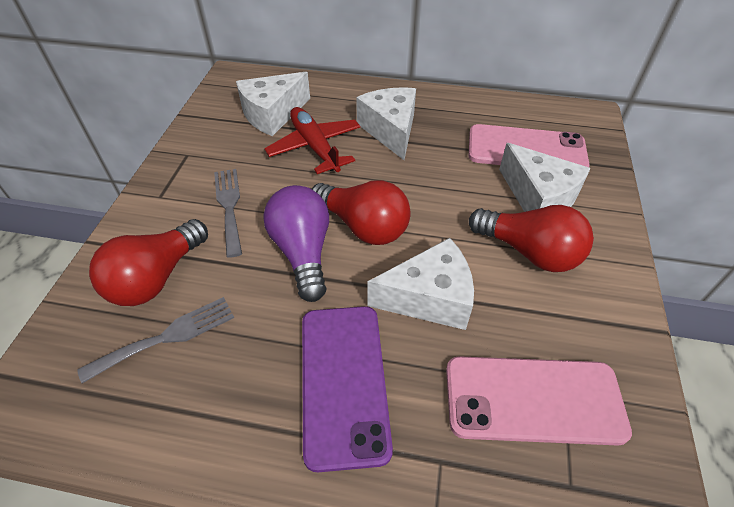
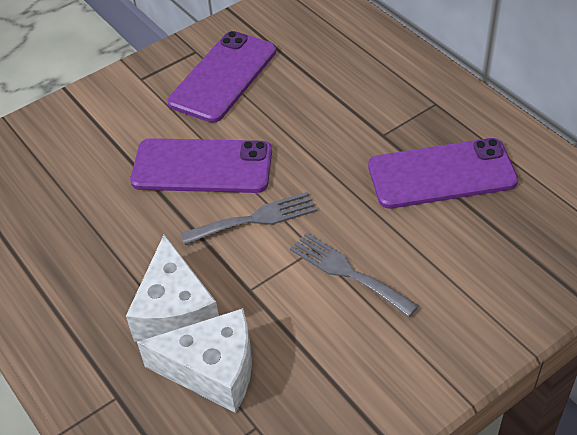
pink phone: 2 -> 0
purple light bulb: 1 -> 0
purple phone: 1 -> 3
red light bulb: 3 -> 0
red plane: 1 -> 0
white cheese: 4 -> 2

